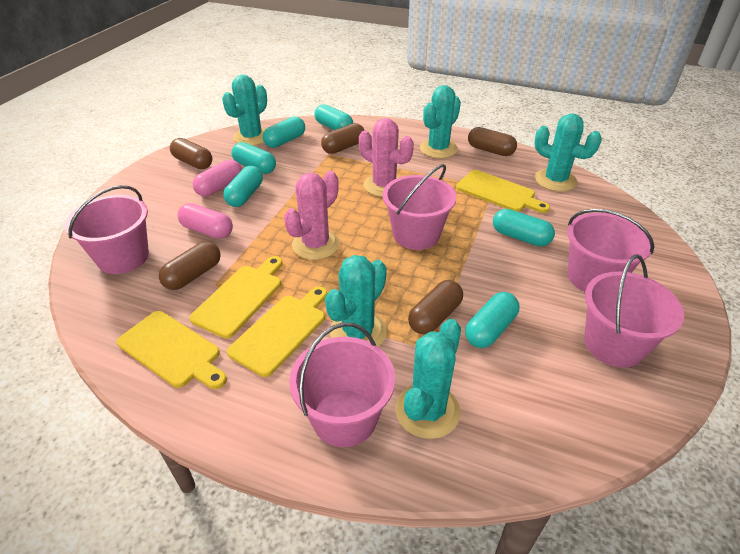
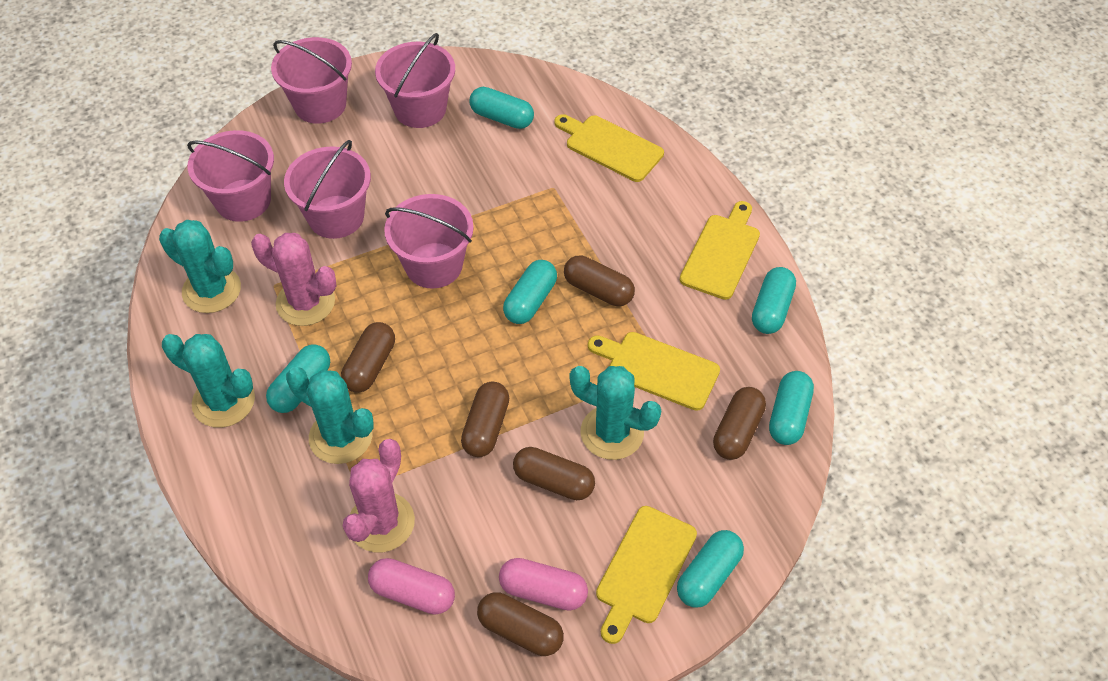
brown capsule: 5 -> 6
turquoise cactus: 5 -> 4

